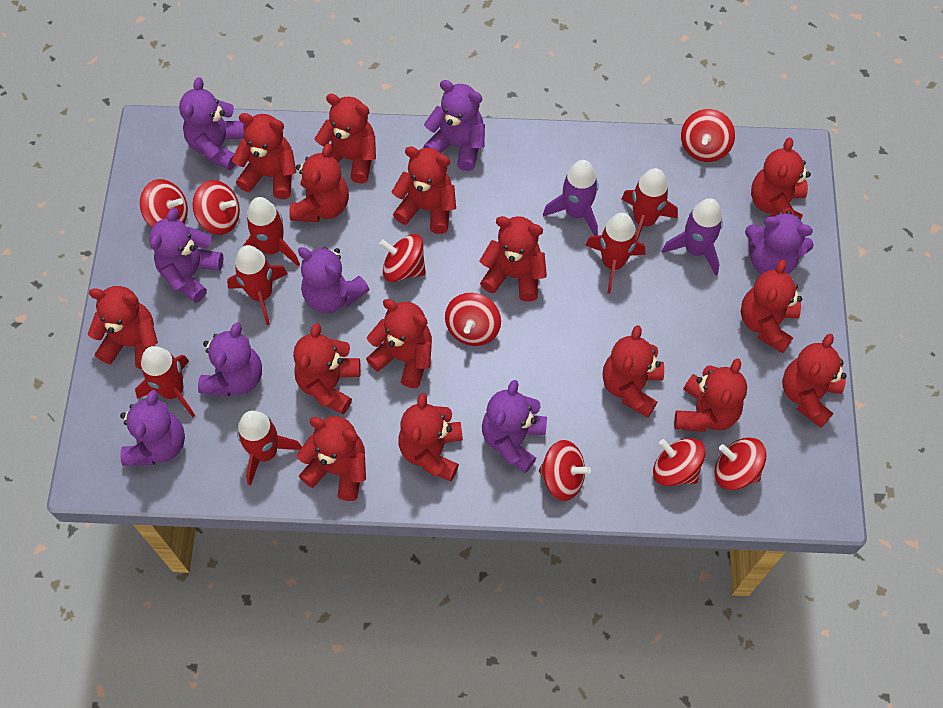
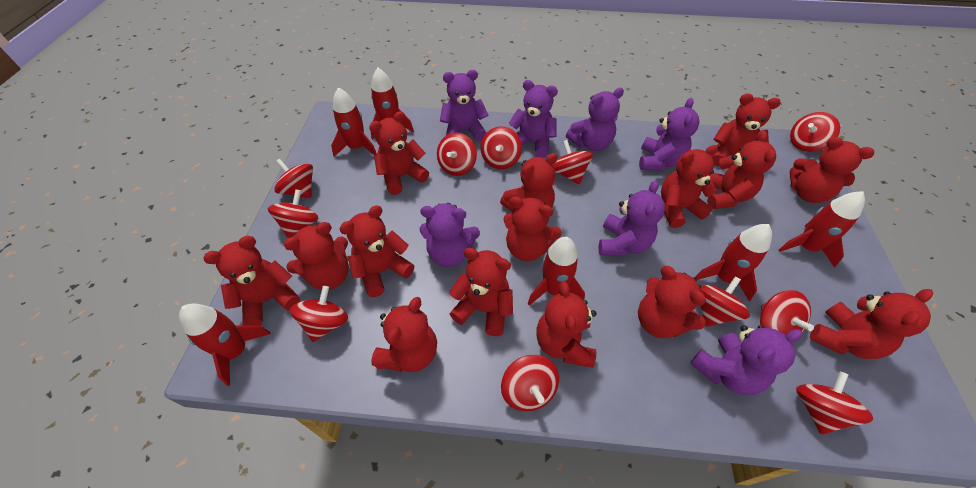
purple rocket: 2 -> 0
purple teddy bear: 8 -> 7
red spinning top: 8 -> 11

